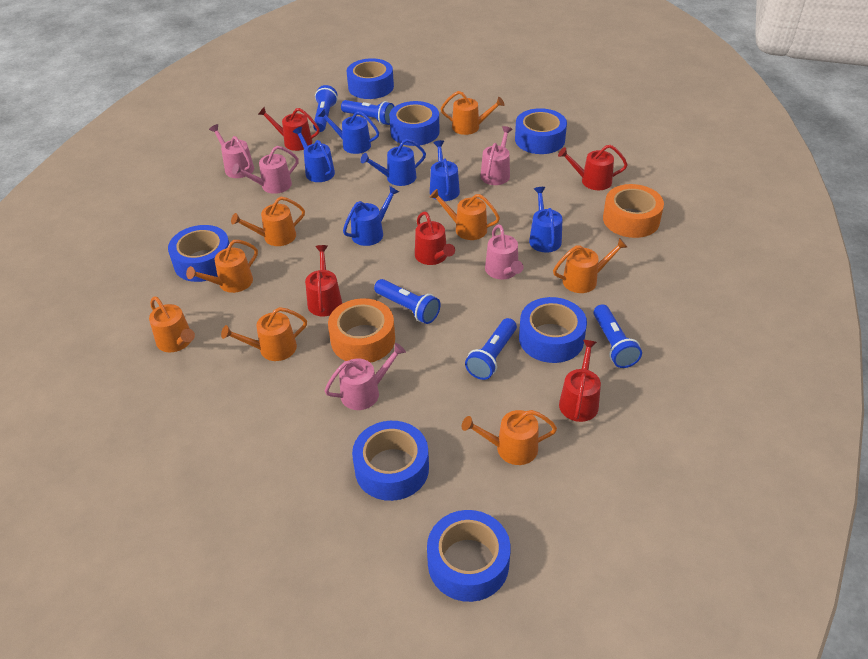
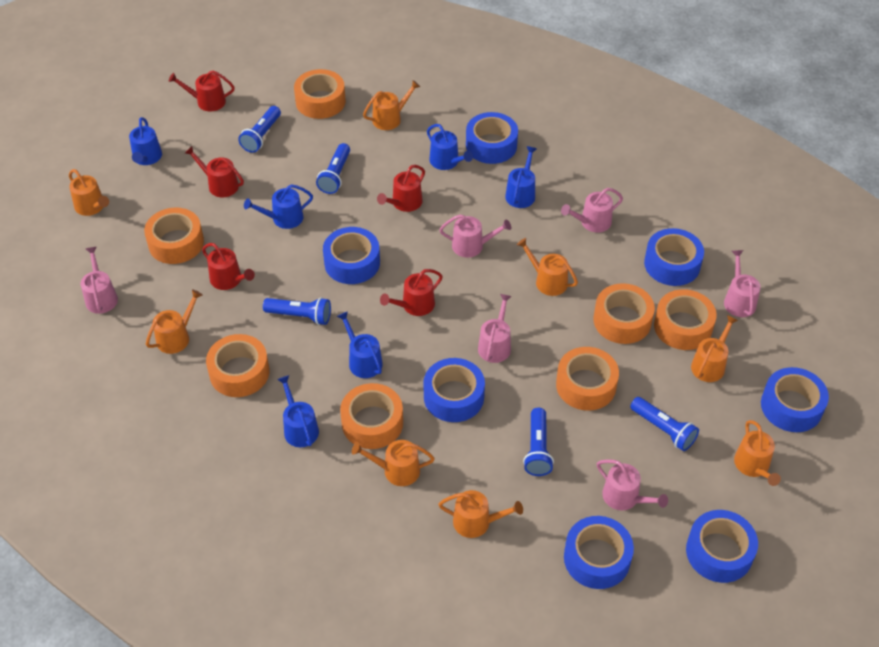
orange tape: 2 -> 7
pink watering can: 5 -> 6

